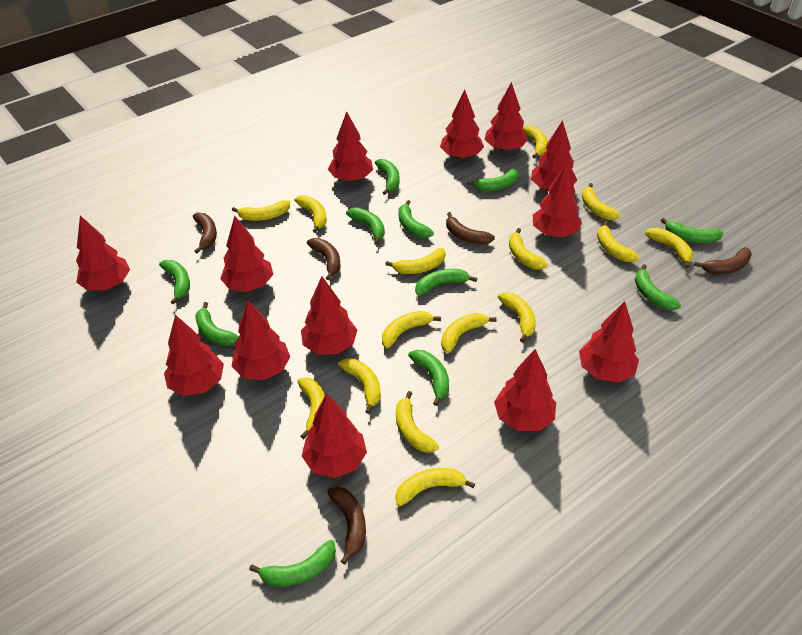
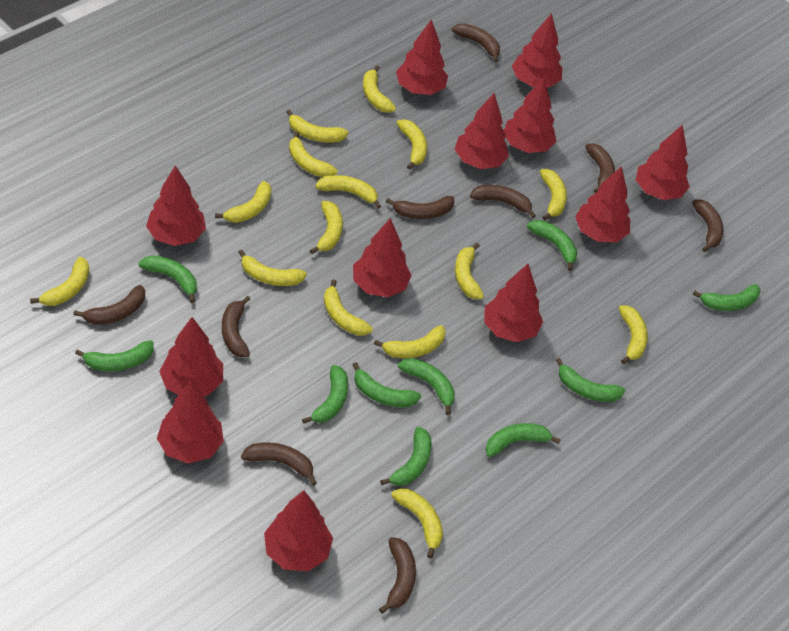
brown banana: 5 -> 9
green banana: 11 -> 10
red tree: 13 -> 12

